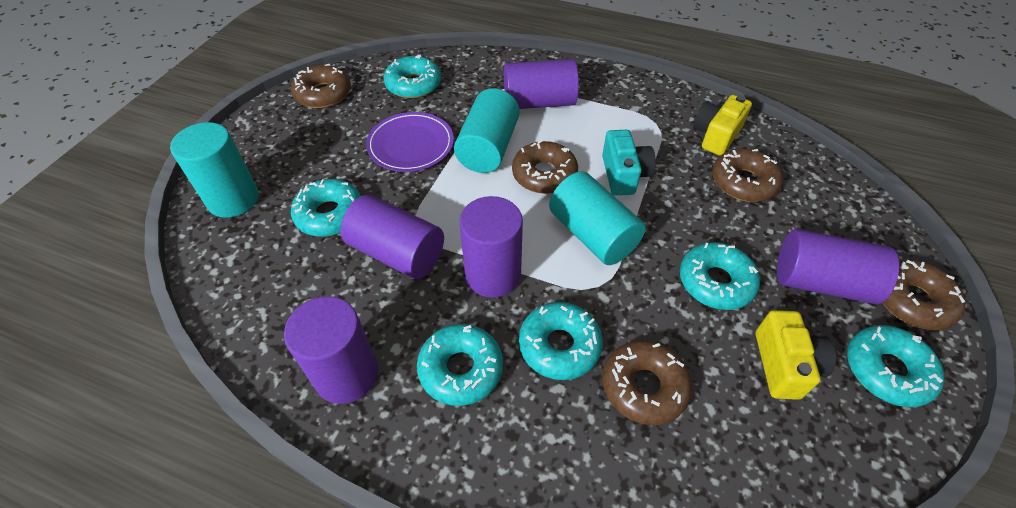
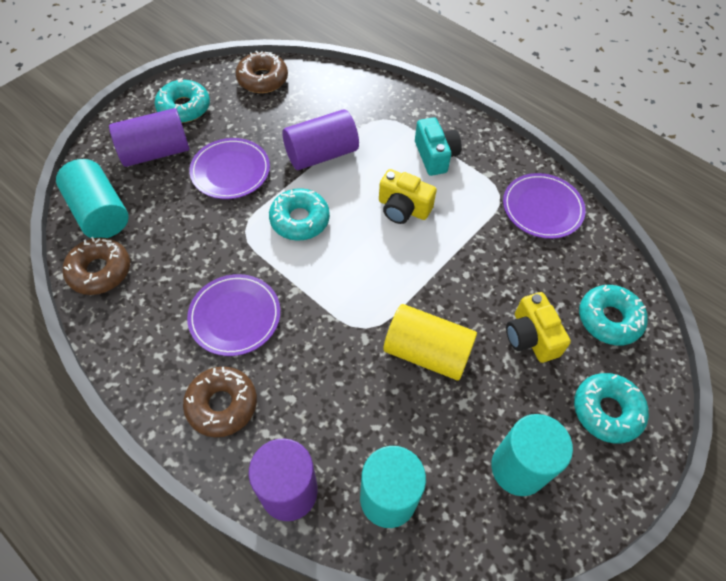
brown donut: 5 -> 3
purple cylinder: 5 -> 3
purple plate: 1 -> 3
turquoise donut: 6 -> 4
yellow cylinder: 0 -> 1

